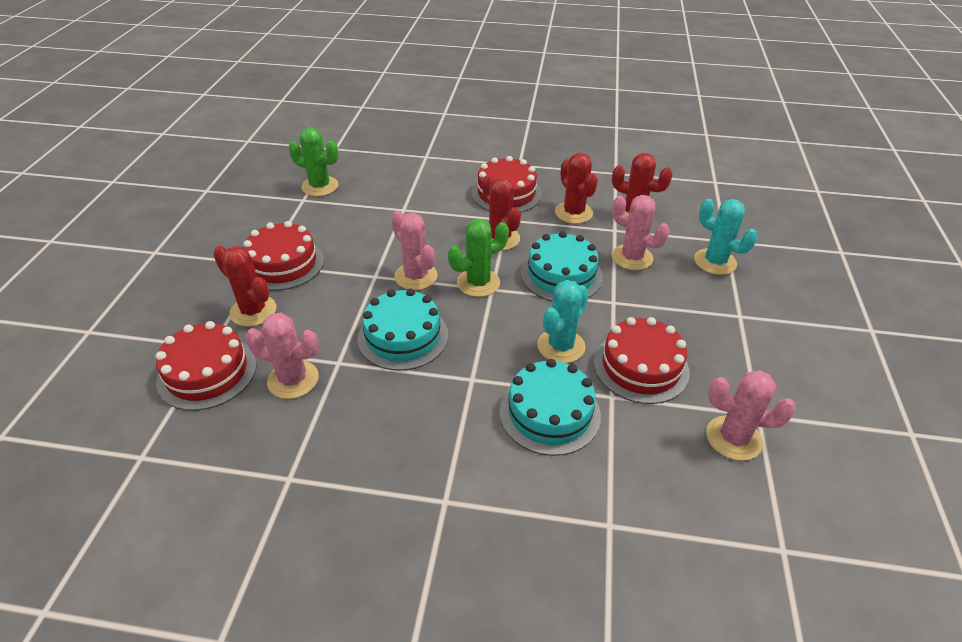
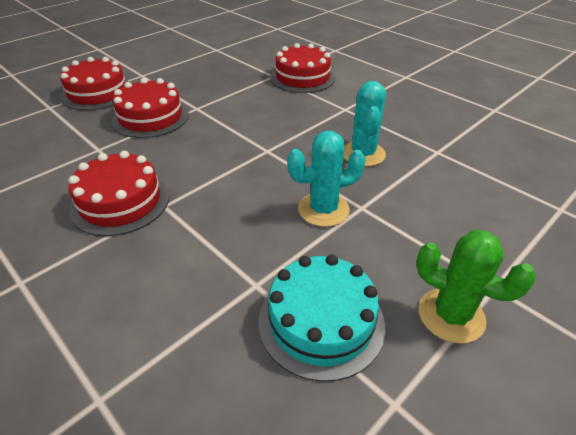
green cactus: 2 -> 1
pink cactus: 4 -> 0
red cactus: 4 -> 0
turquoise cake: 3 -> 1

